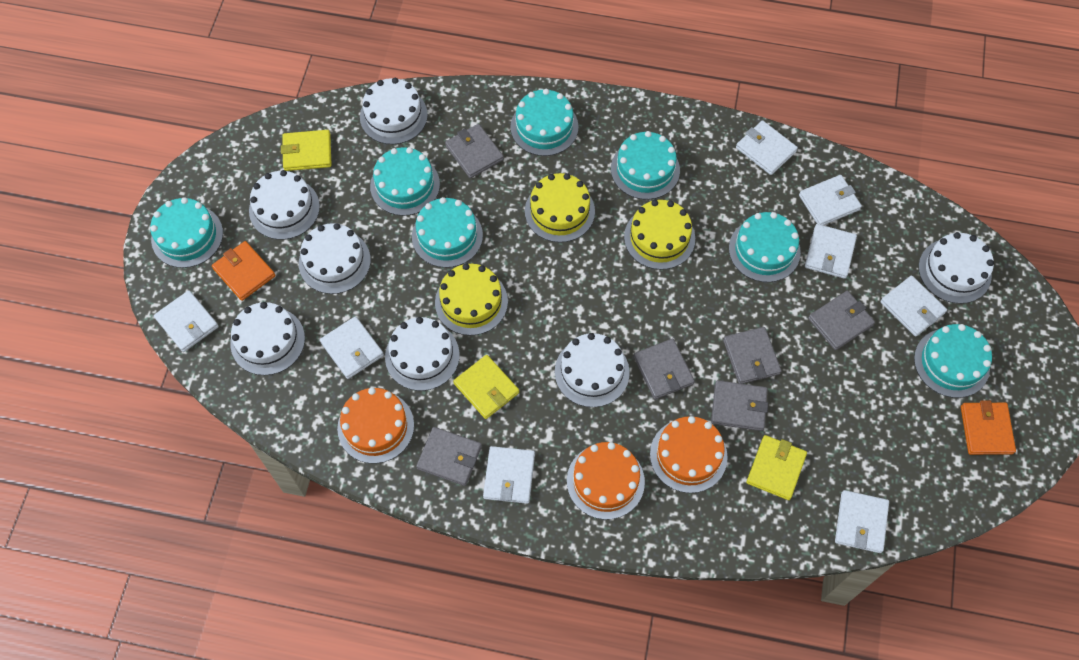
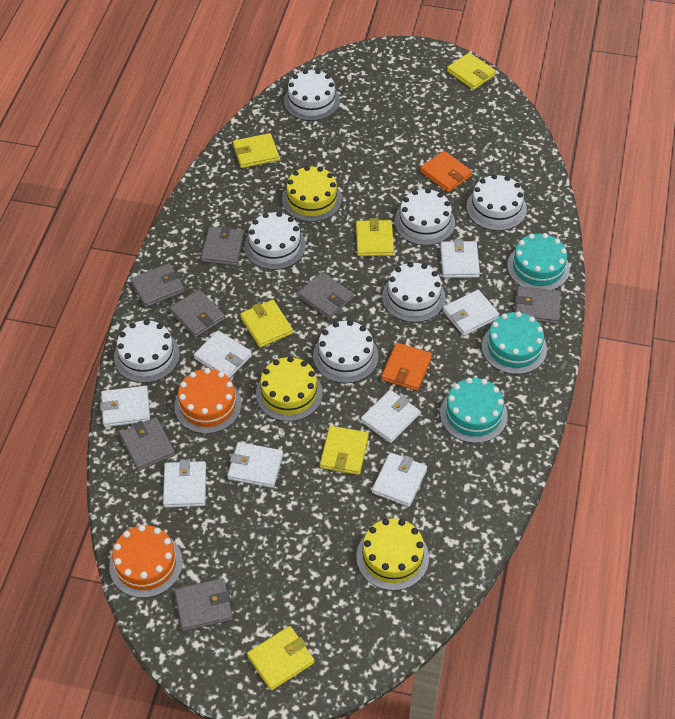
grey wallet: 6 -> 7
orange cake: 3 -> 2
turquoise cake: 7 -> 3
yellow wallet: 3 -> 6

